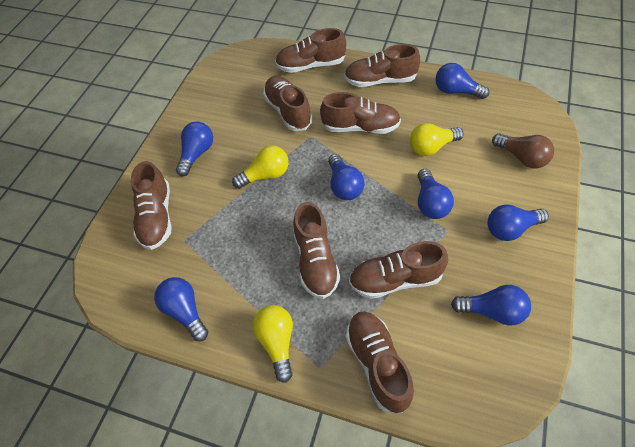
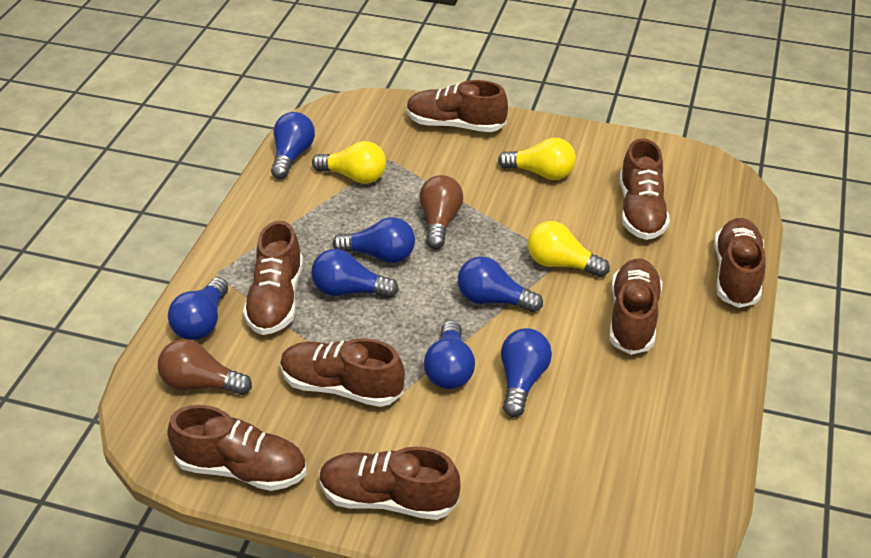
brown light bulb: 1 -> 2

